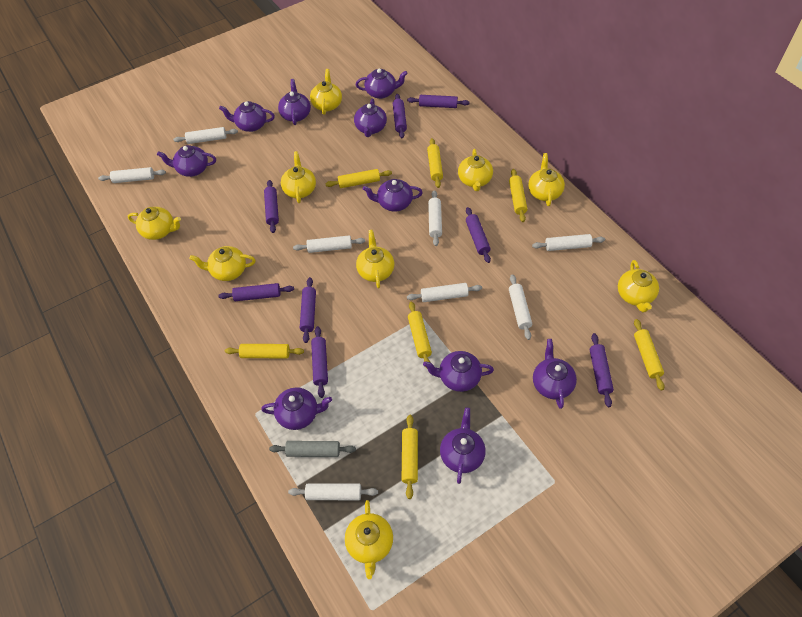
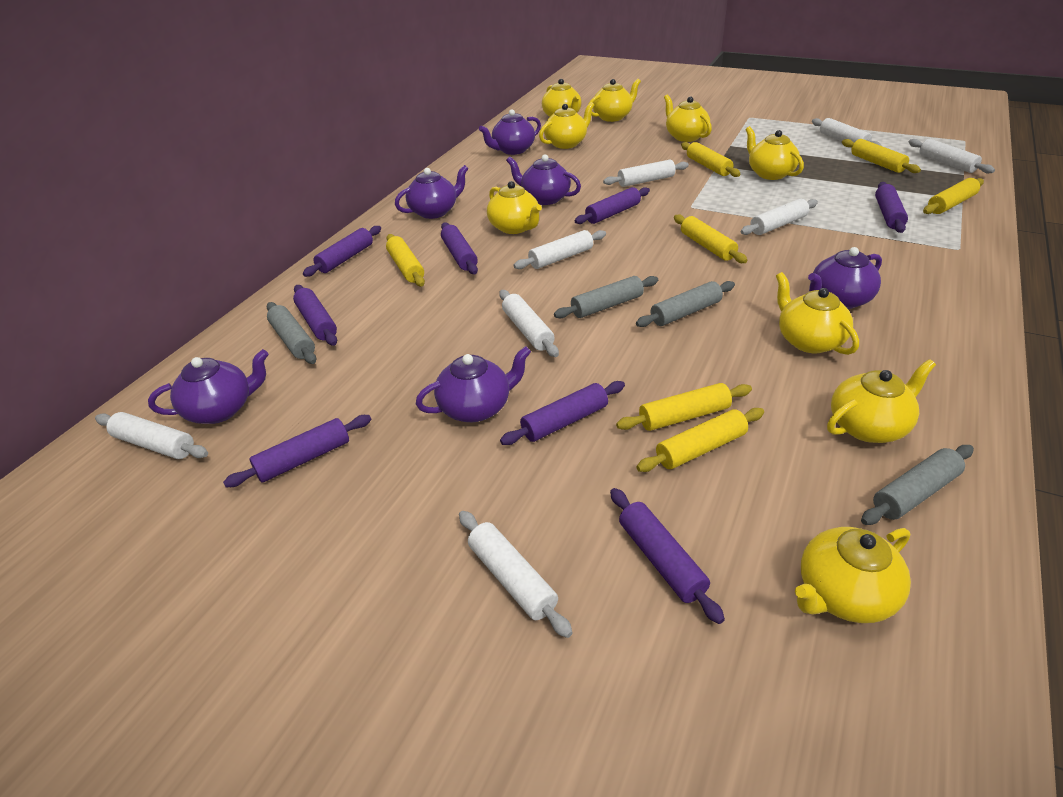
grey rolling pin: 1 -> 4
purple teapot: 10 -> 6

